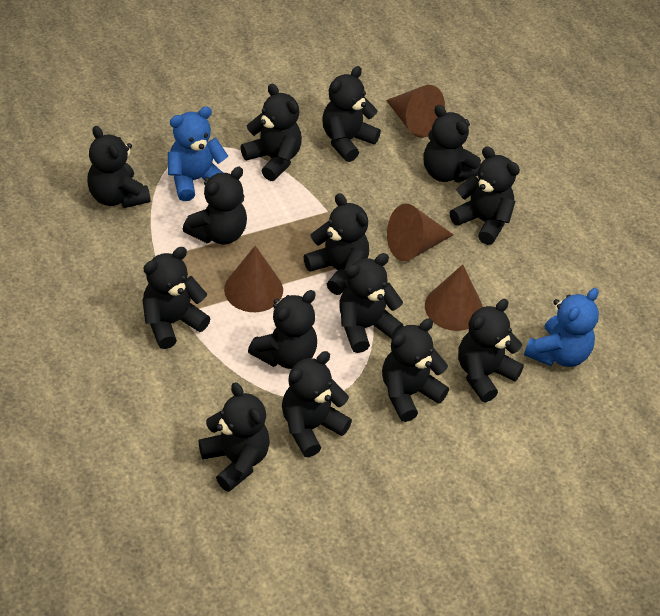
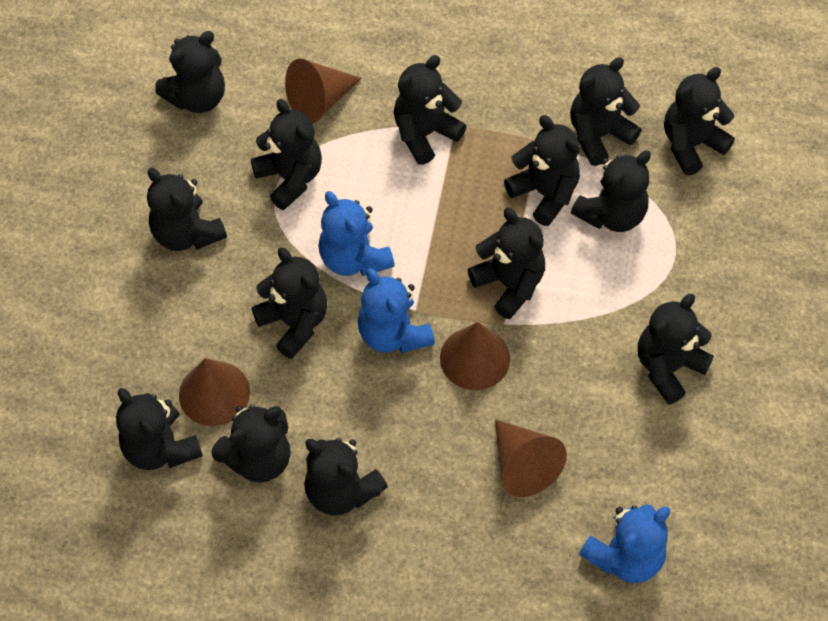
blue teddy bear: 2 -> 3

